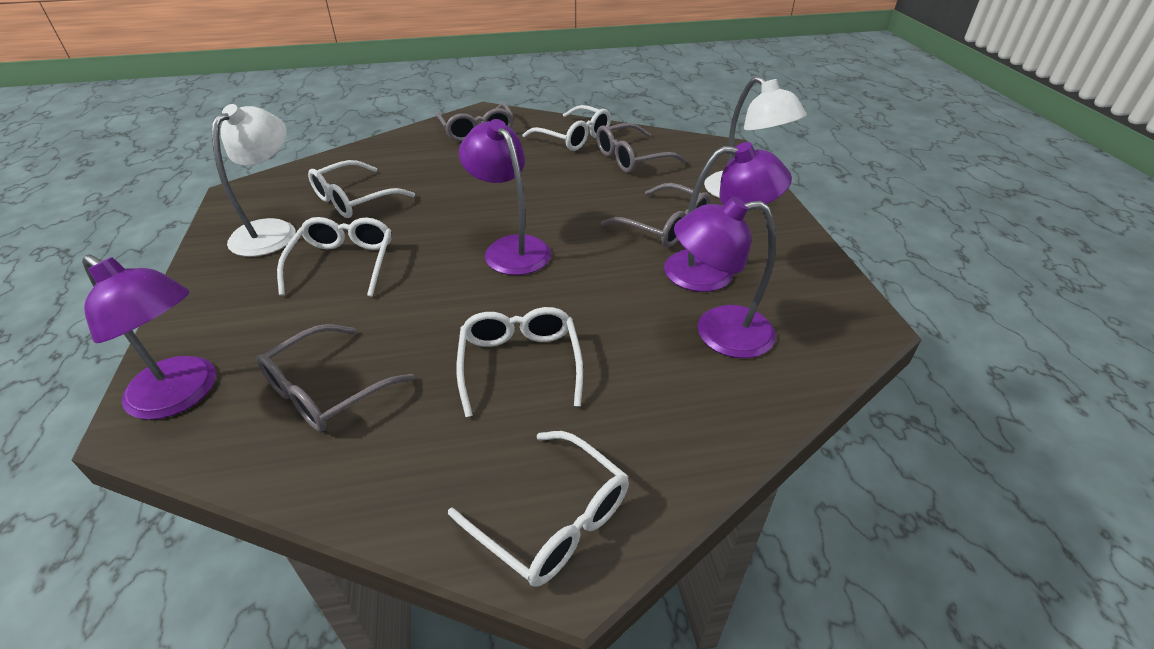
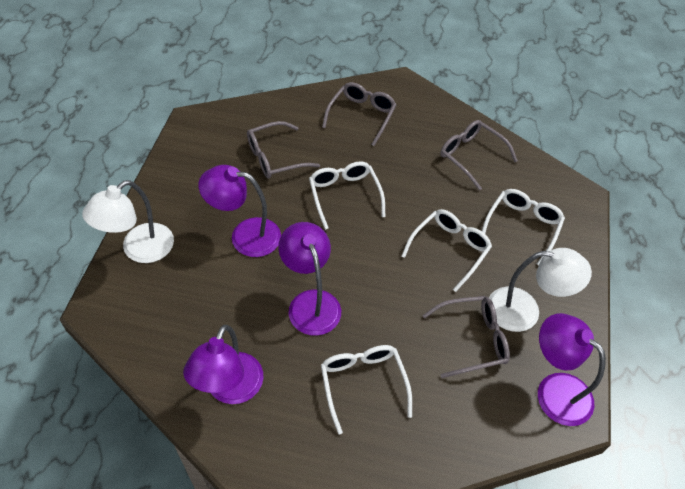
white glasses: 5 -> 4

